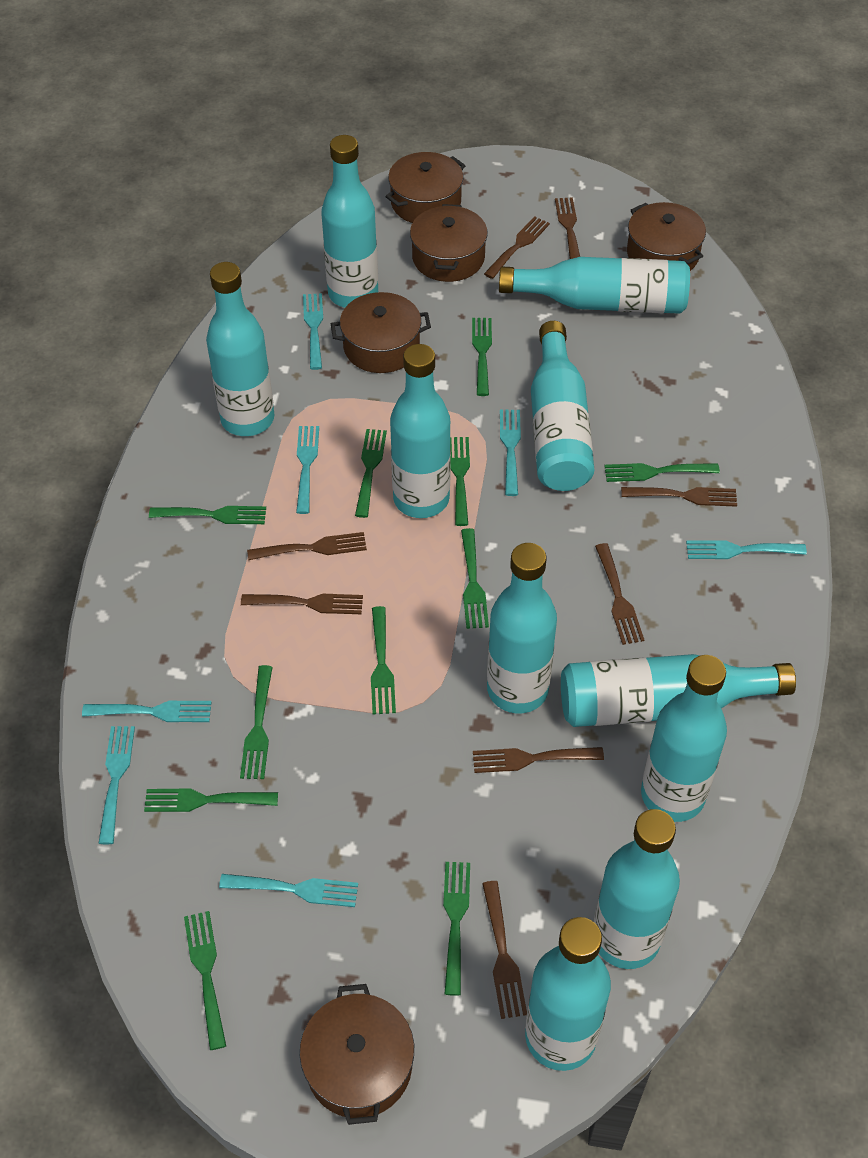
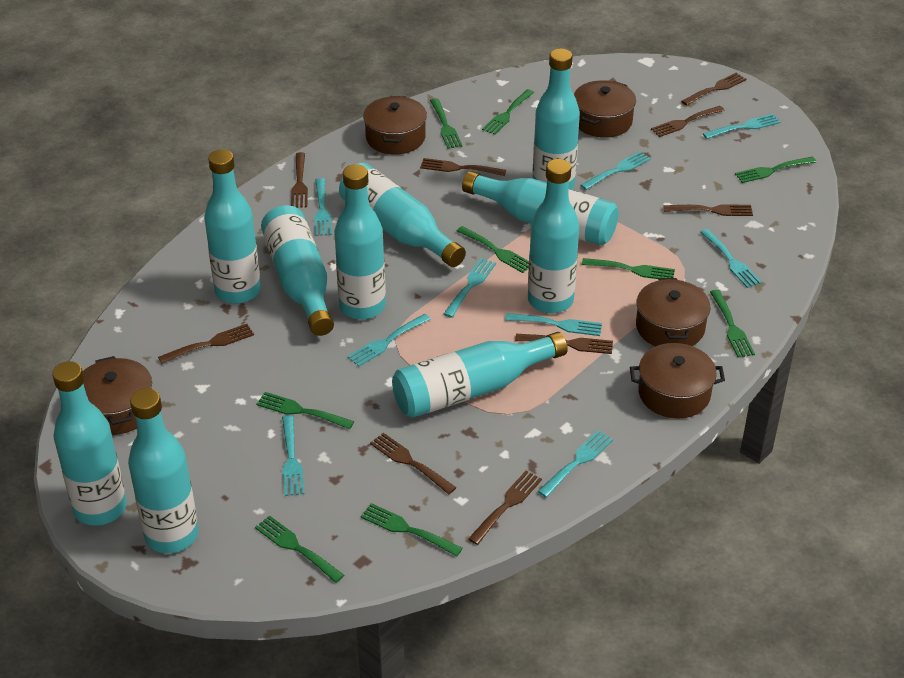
brown fork: 8 -> 9
green fork: 11 -> 9
turquoise fork: 7 -> 9

